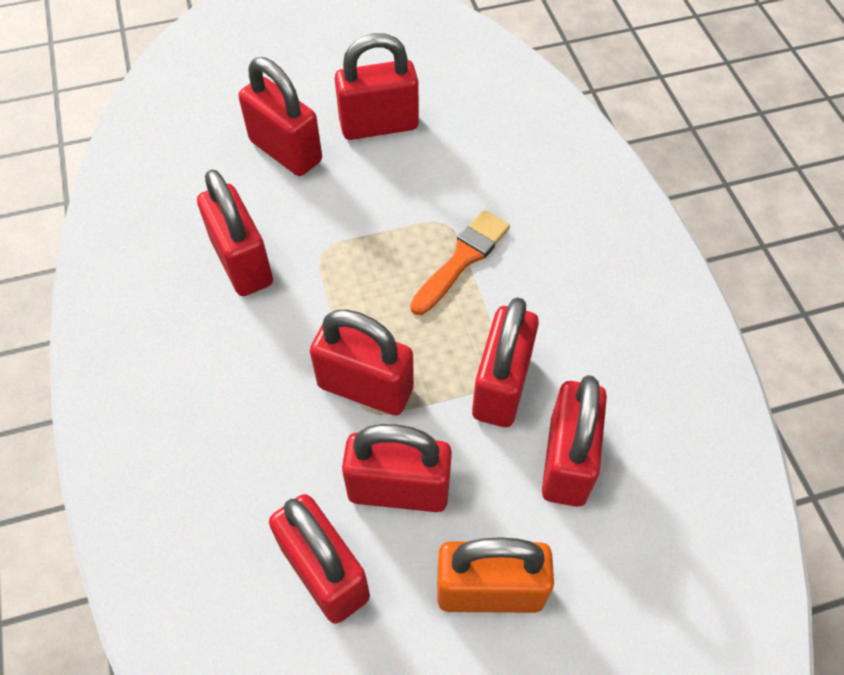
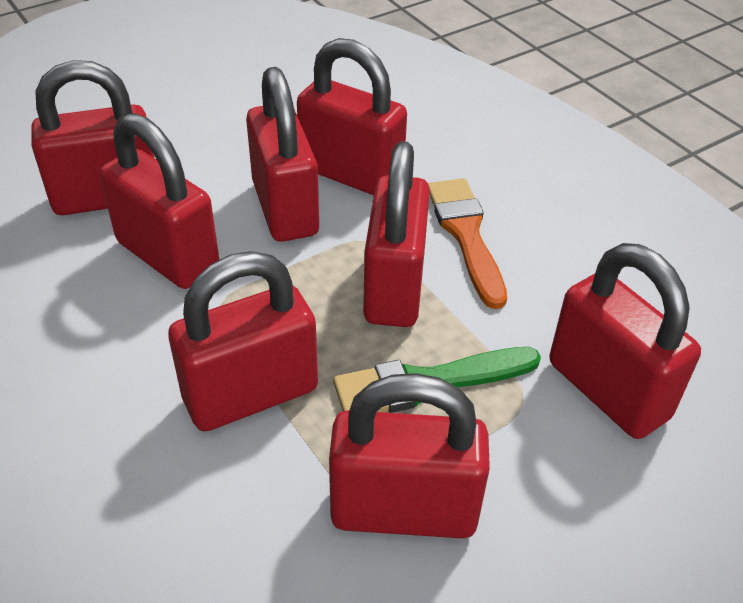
green brush: 0 -> 1
orange padlock: 1 -> 0

